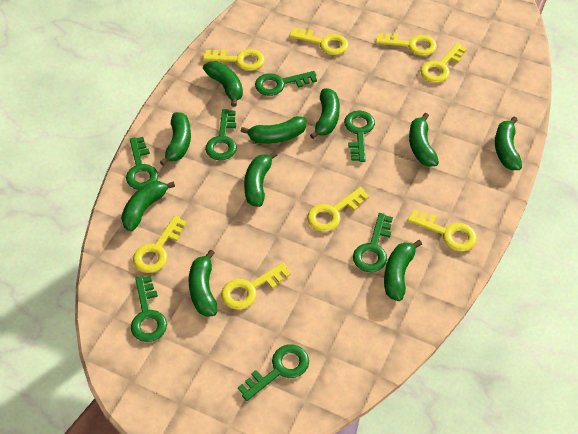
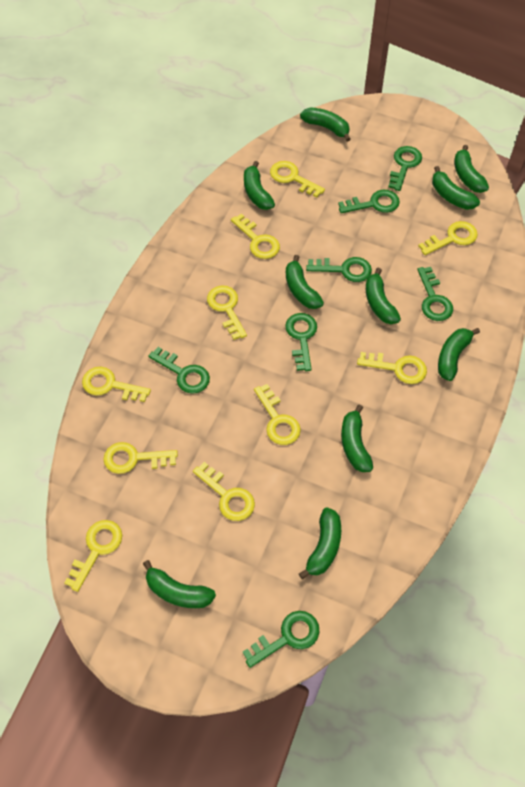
yellow key: 8 -> 10

